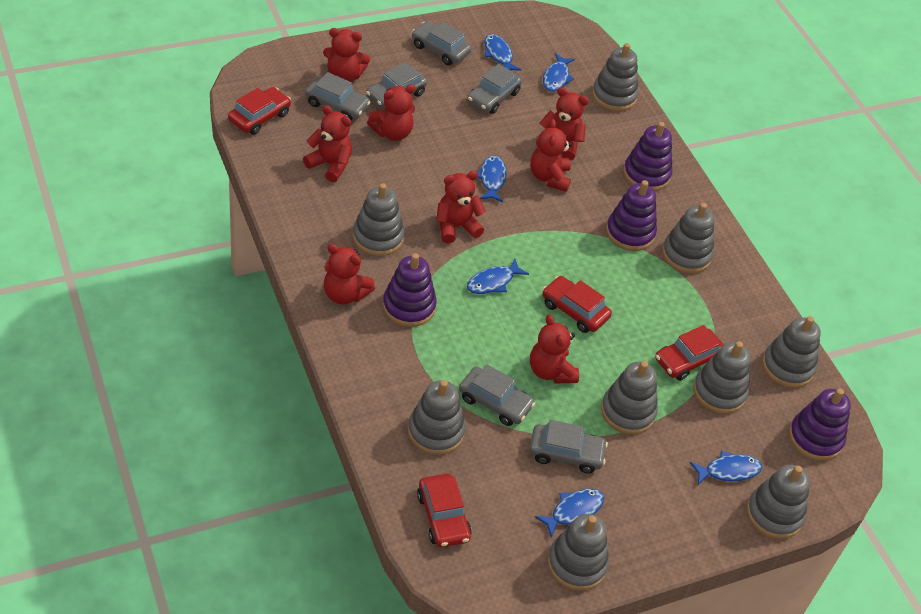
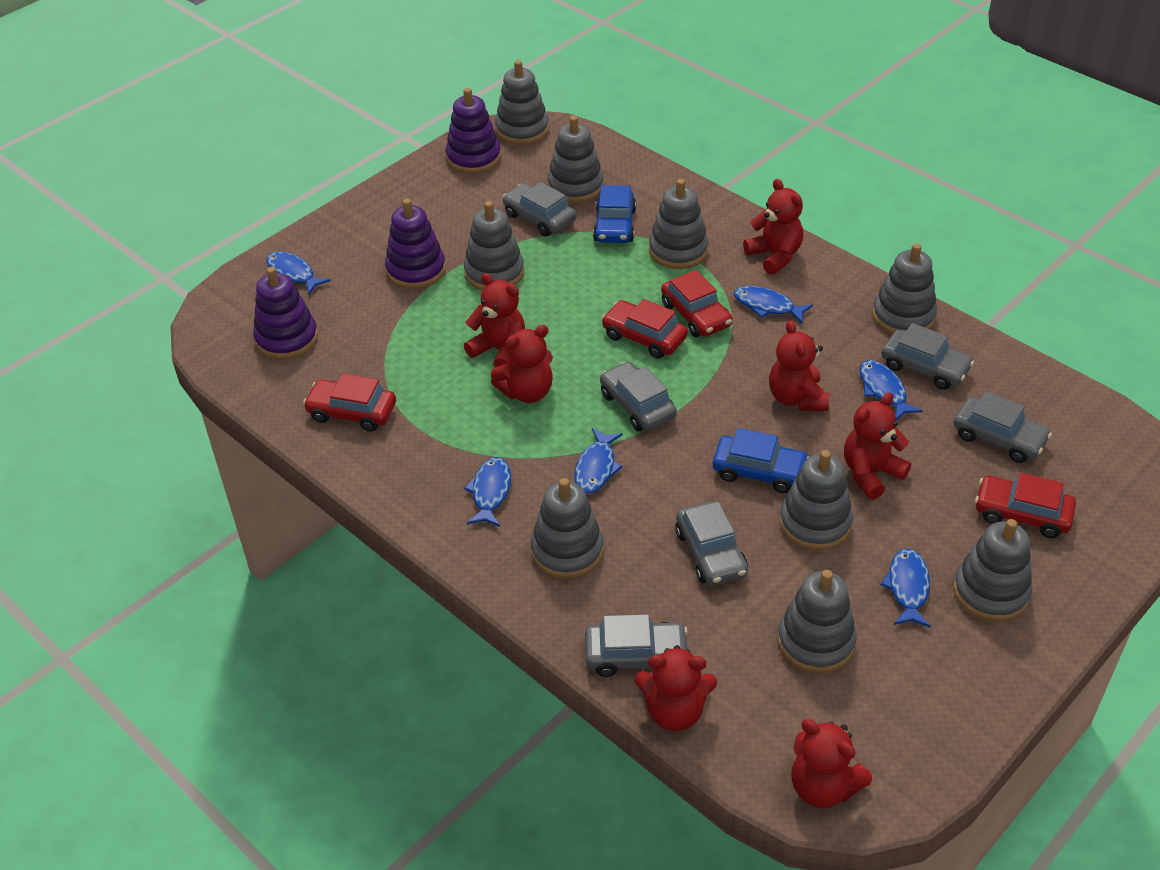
blue car: 0 -> 2
purple stacking toy: 4 -> 3
red teddy bear: 8 -> 7

